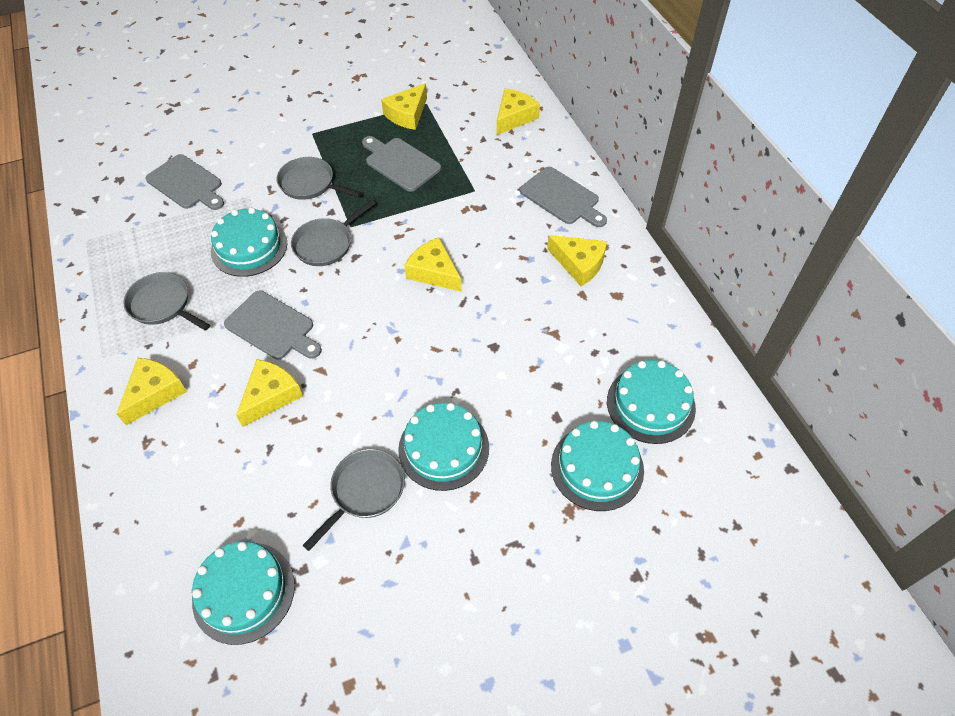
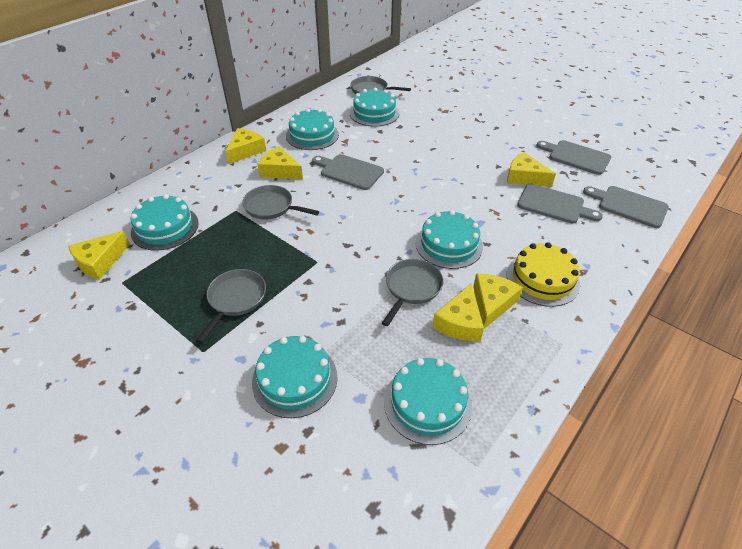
turquoise cake: 5 -> 6
yellow cake: 0 -> 1

